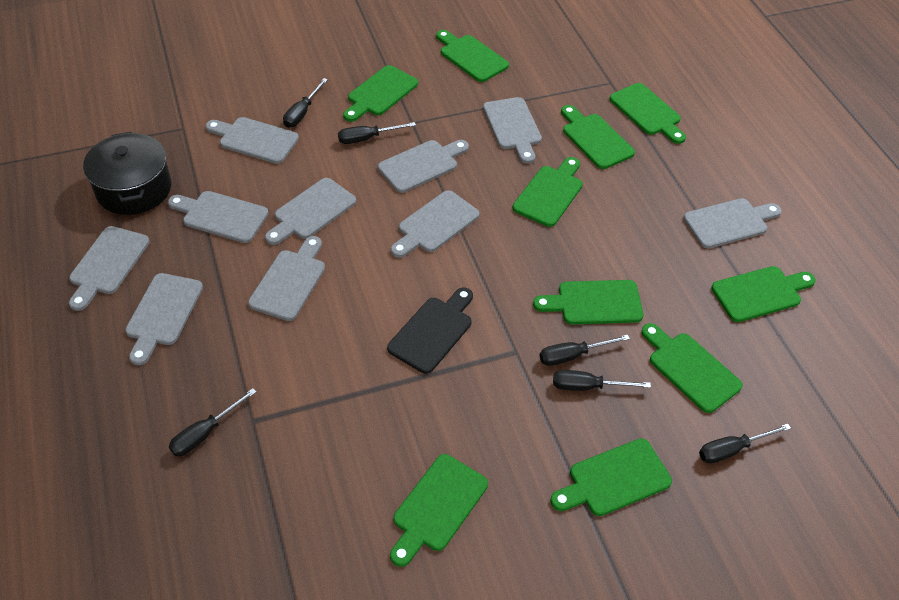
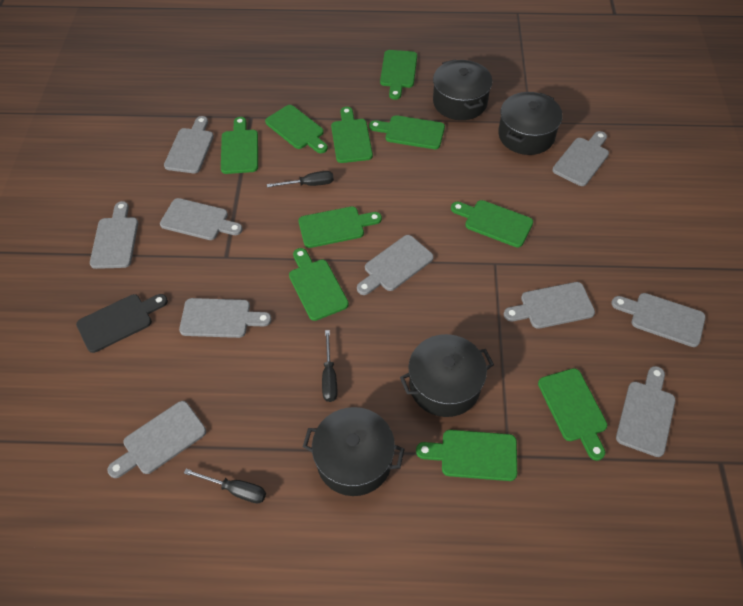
black pot: 1 -> 4
black screwdriver: 6 -> 3

